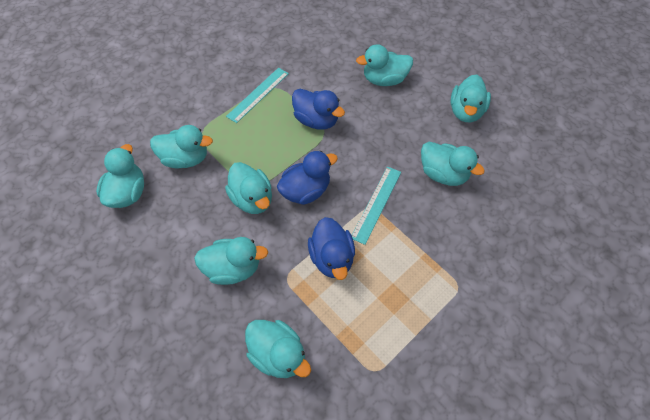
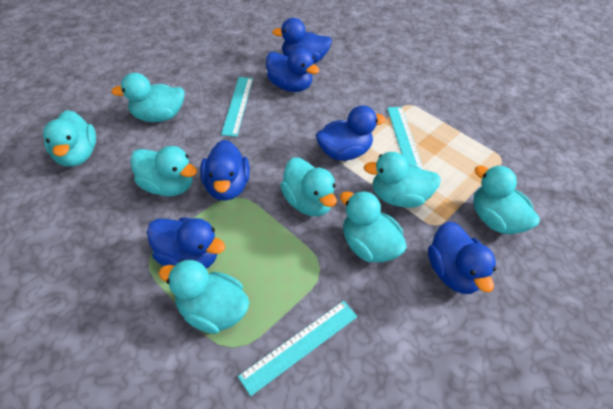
blue duck: 3 -> 6
turquoise ruler: 2 -> 3

